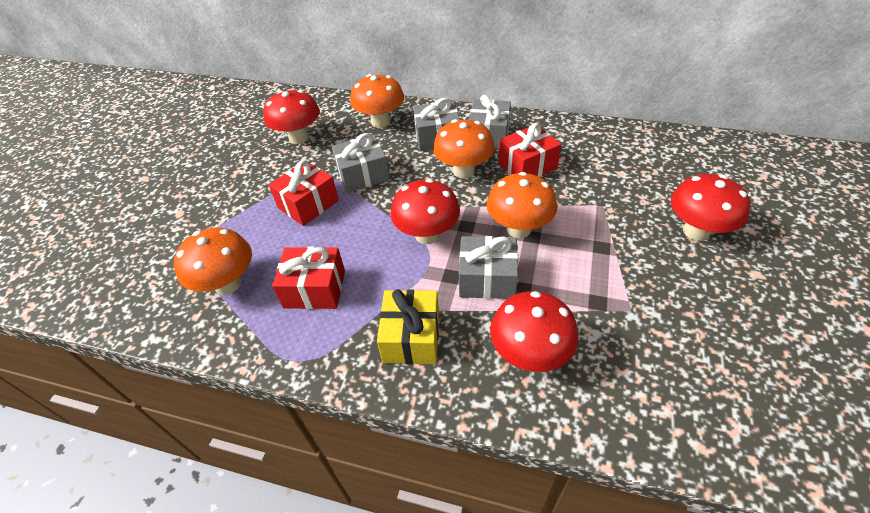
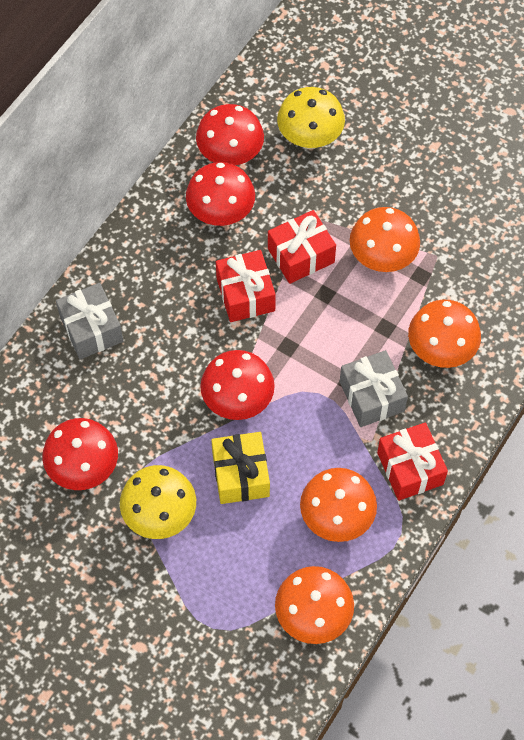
grey gift: 4 -> 2
yellow mushroom: 0 -> 2

